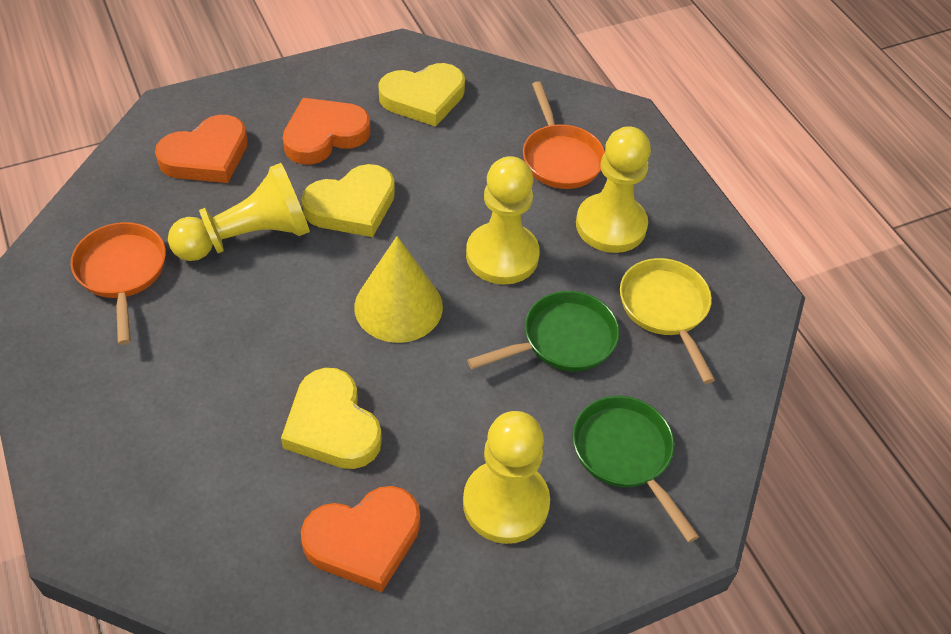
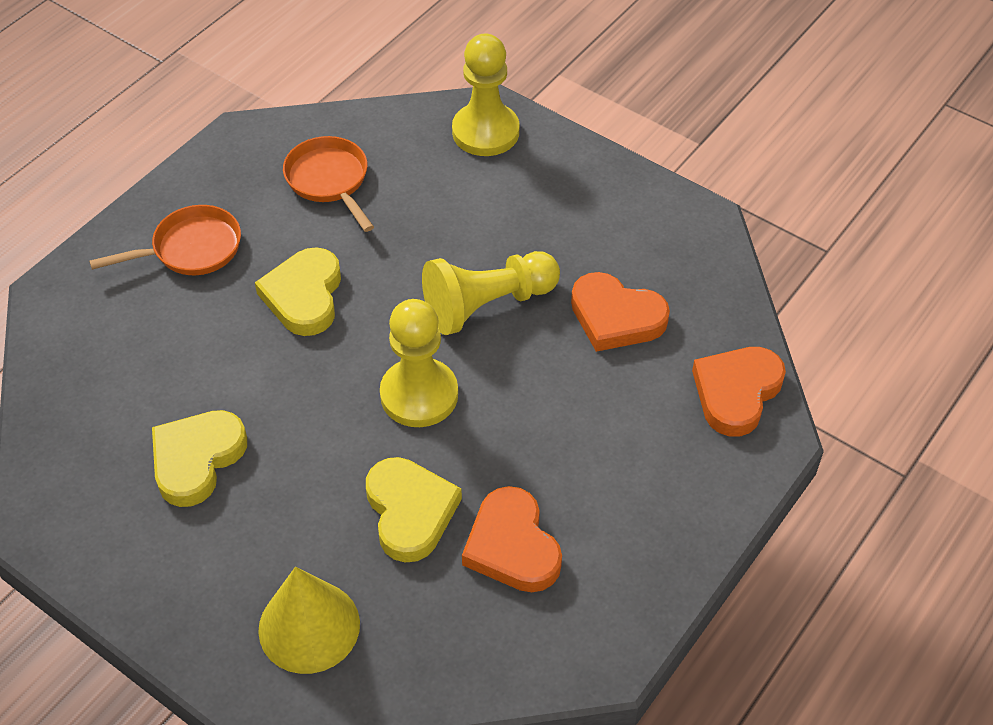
green pan: 2 -> 0
yellow pan: 1 -> 0
yellow pawn: 4 -> 3

